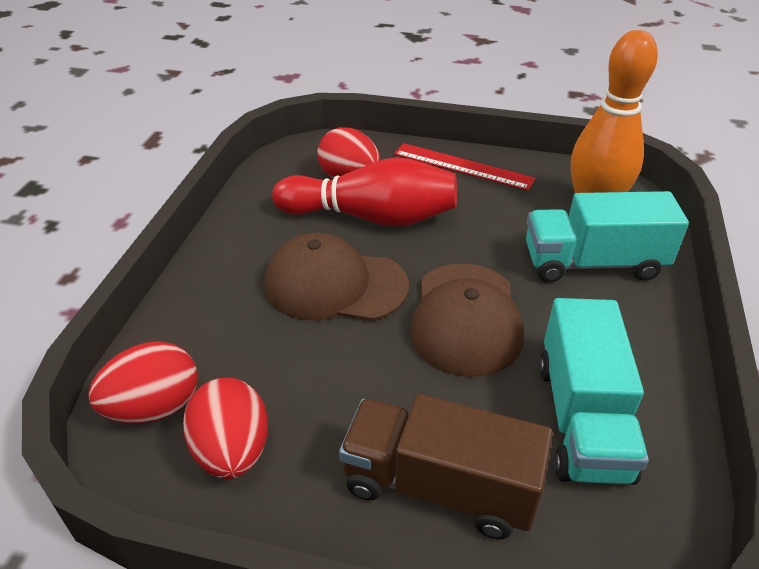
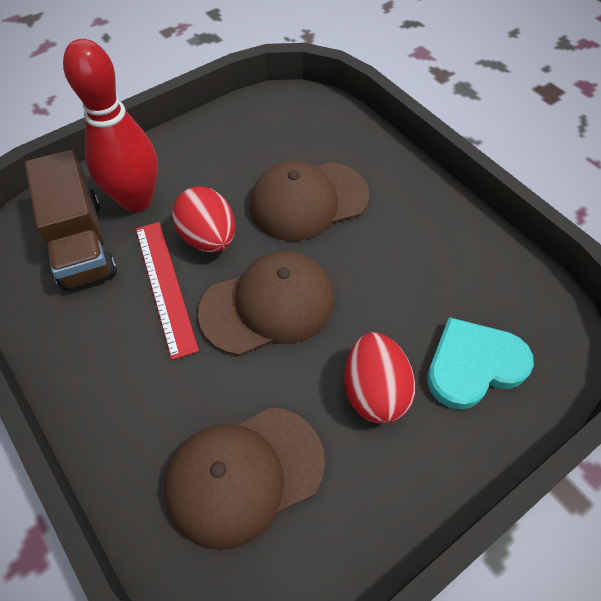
brown cap: 2 -> 3
orange bowling pin: 1 -> 0
red egg: 3 -> 2
turquoise heart: 0 -> 1
turquoise truck: 2 -> 0

